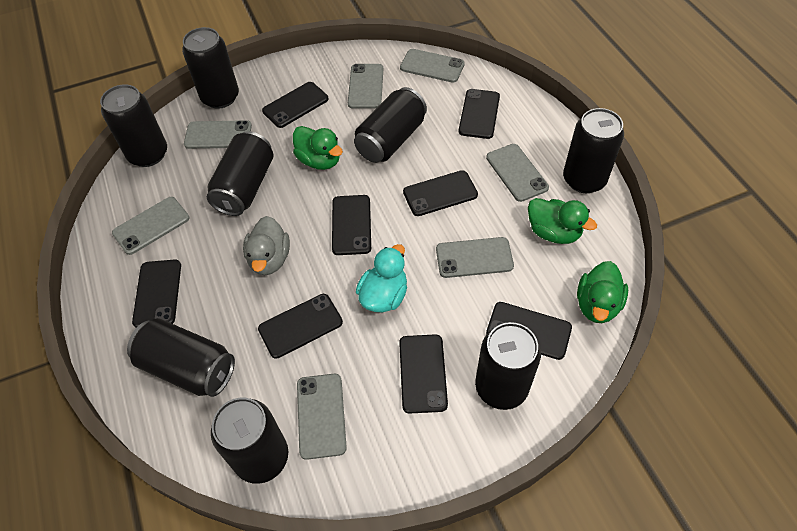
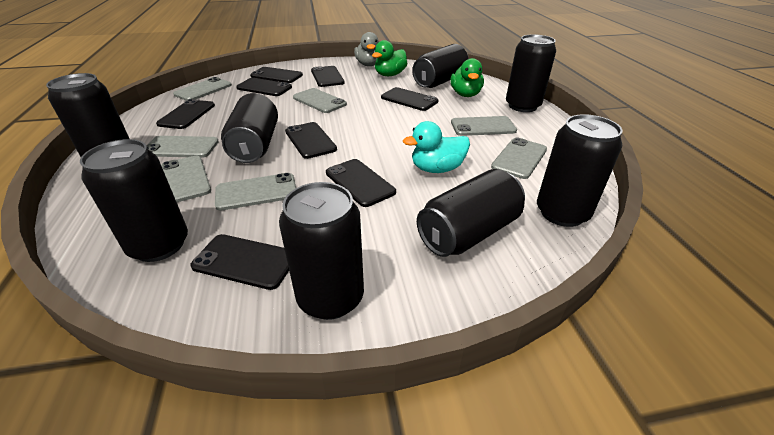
green duck: 3 -> 2

